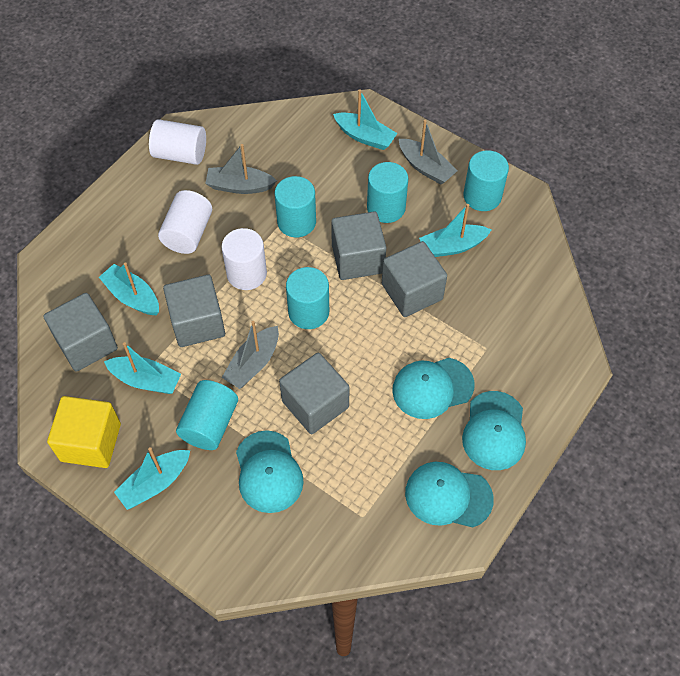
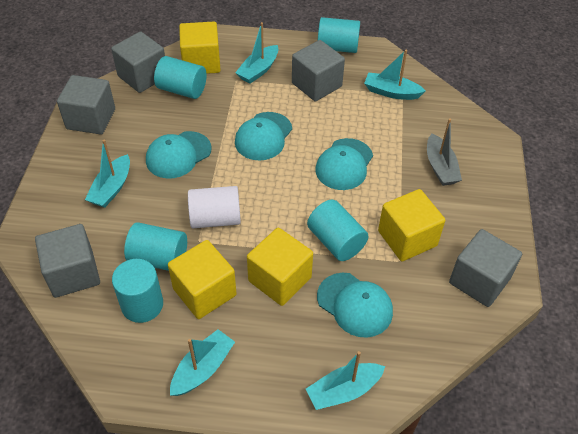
grey boat: 3 -> 1
white cylinder: 3 -> 1
yellow cube: 1 -> 4

